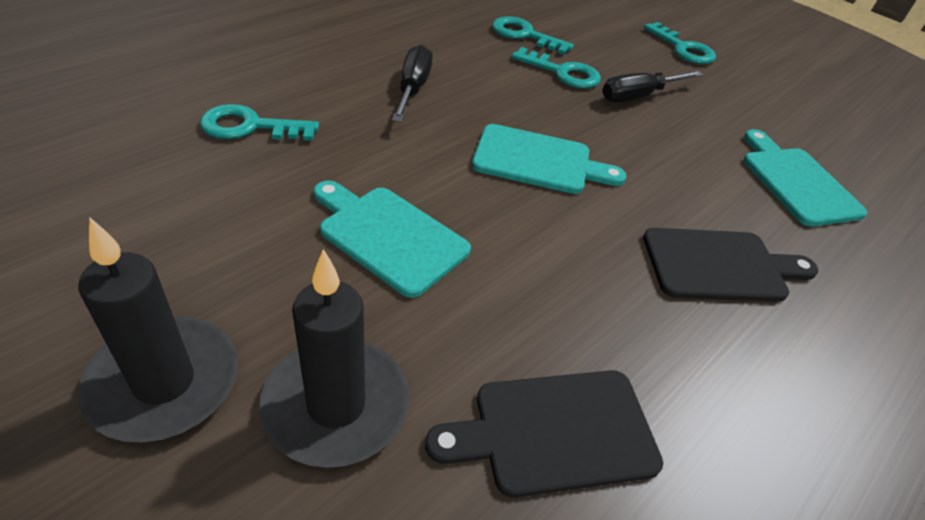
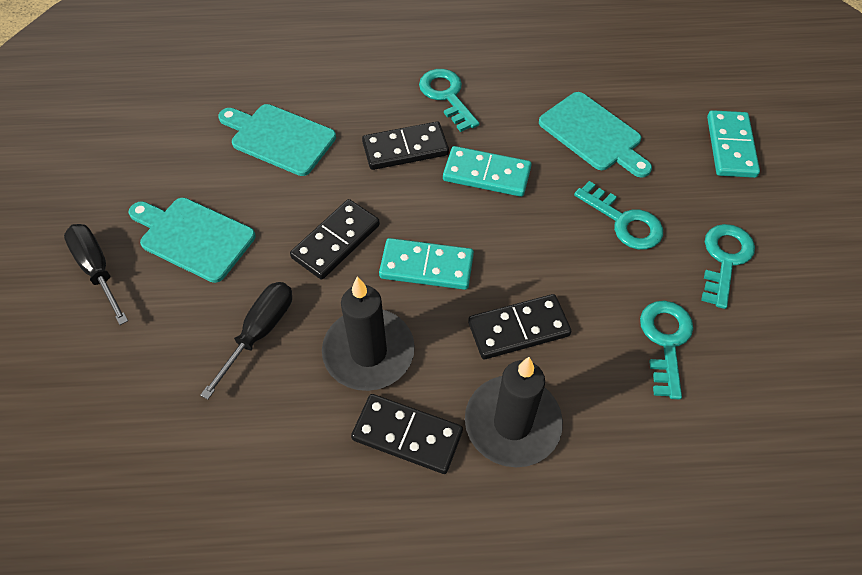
black cutting board: 2 -> 0
black domino: 0 -> 4
turquoise domino: 0 -> 3

